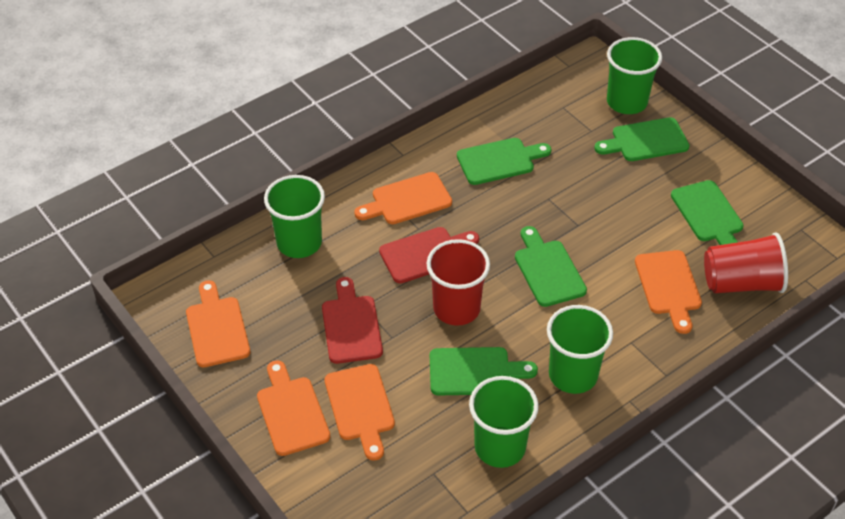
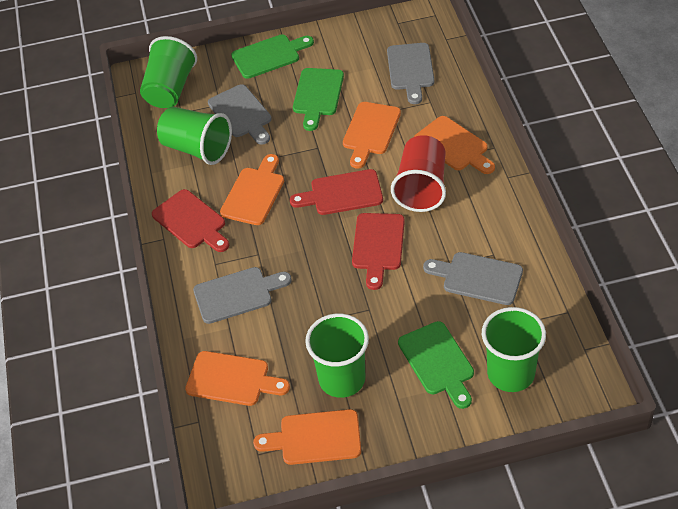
green cutting board: 5 -> 3
grey cutting board: 0 -> 4
red cup: 2 -> 1
red cutting board: 2 -> 3

